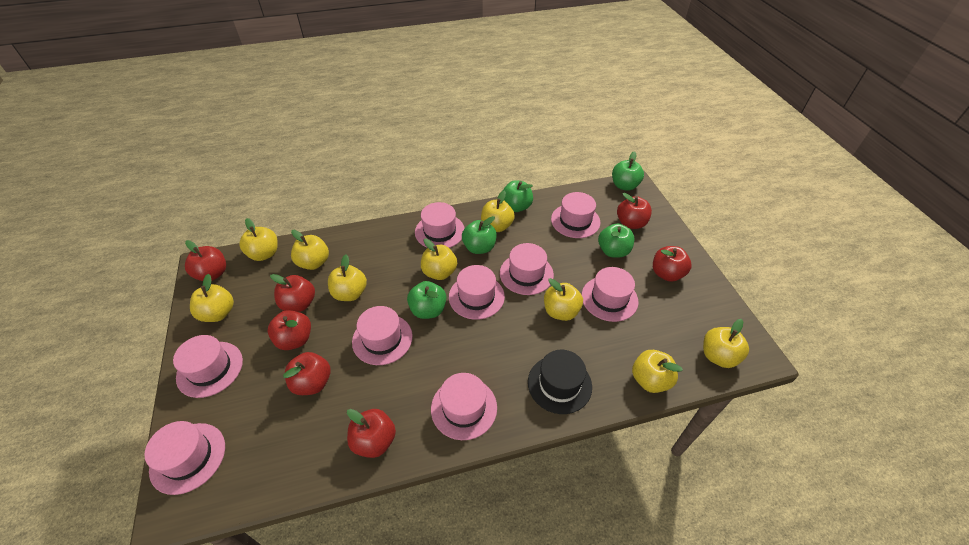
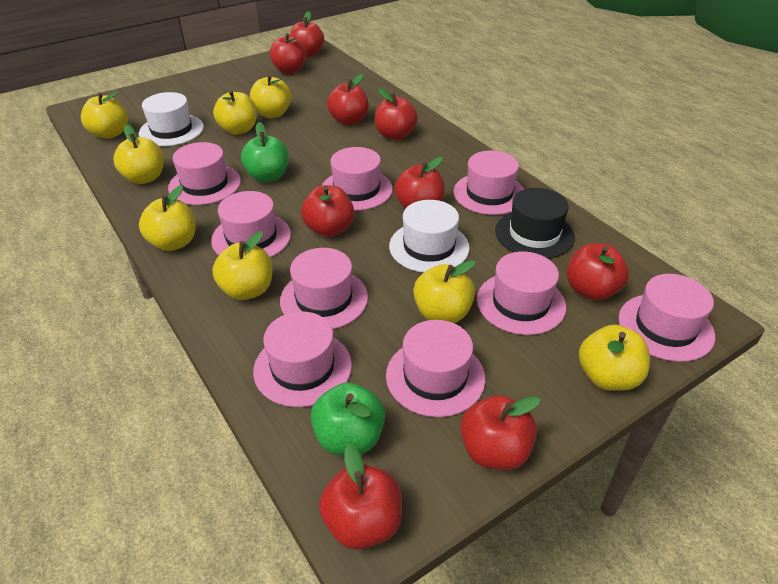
green apple: 5 -> 2
red apple: 7 -> 9
white hat: 0 -> 2
yellow apple: 9 -> 8

